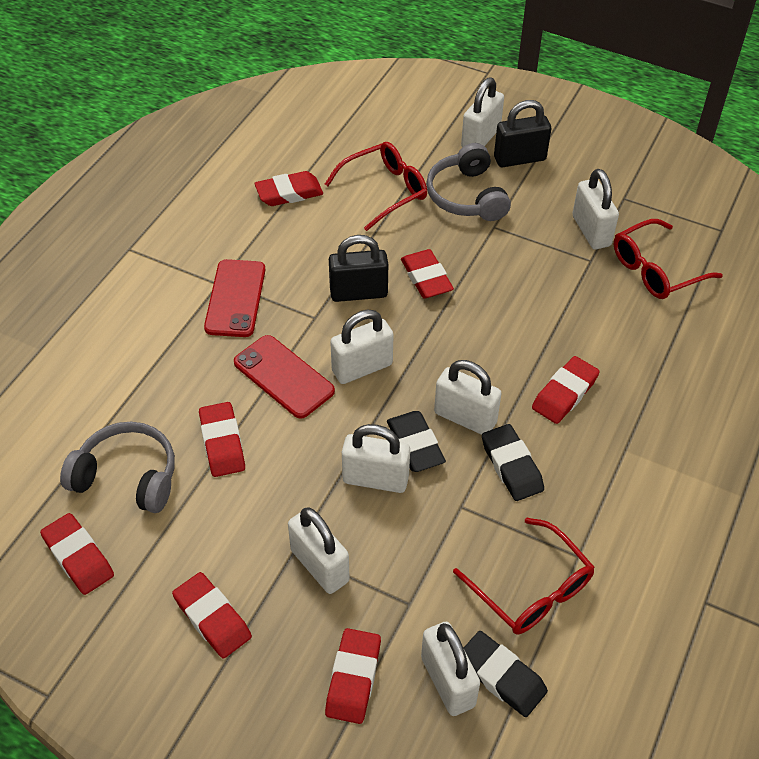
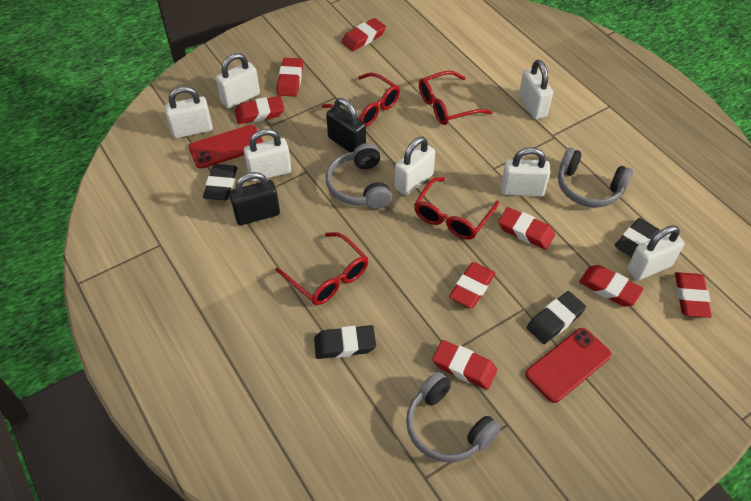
black eraser: 3 -> 4
grey headphones: 2 -> 3
red eraser: 7 -> 8
red glasses: 3 -> 4

